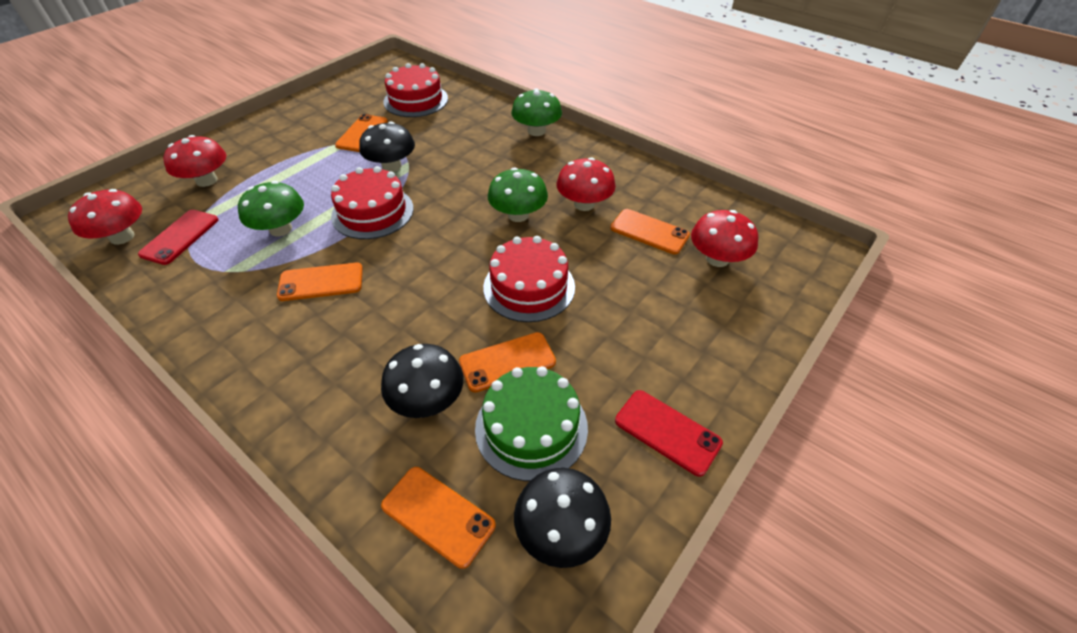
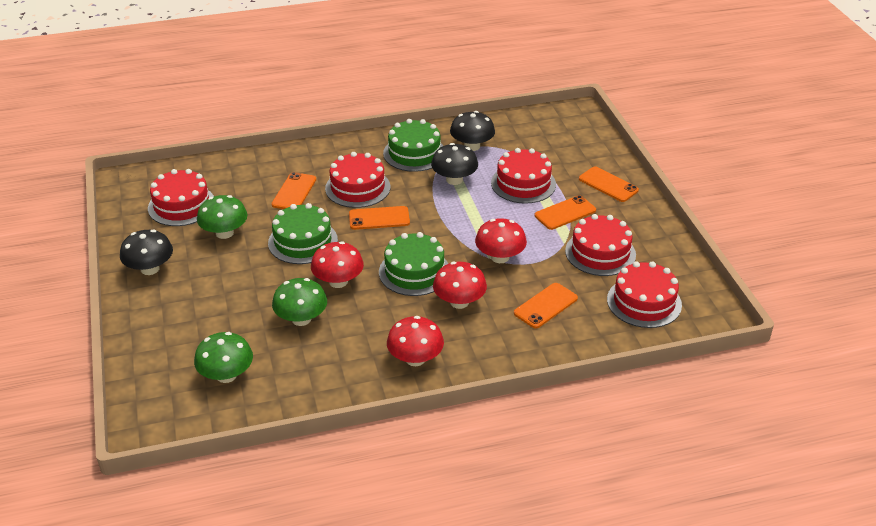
green cake: 1 -> 3
red cake: 3 -> 5
red phone: 2 -> 0

